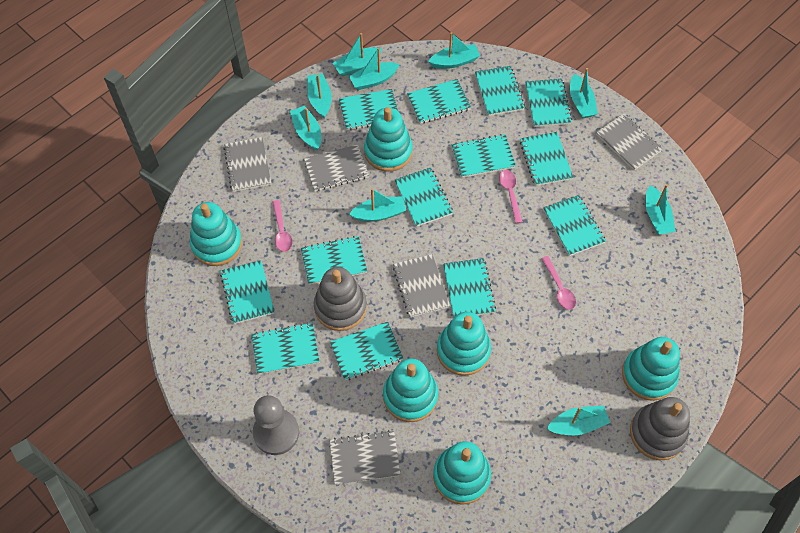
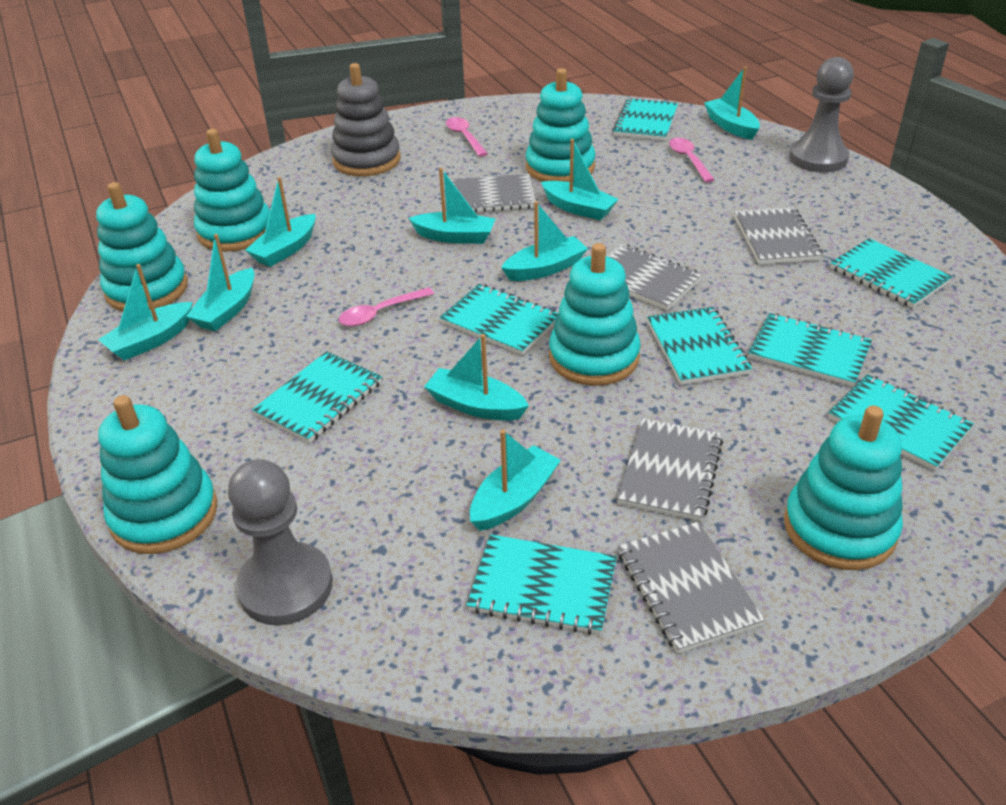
grey pawn: 1 -> 2
grey stacking toy: 2 -> 1
turquoise notebook: 13 -> 8

